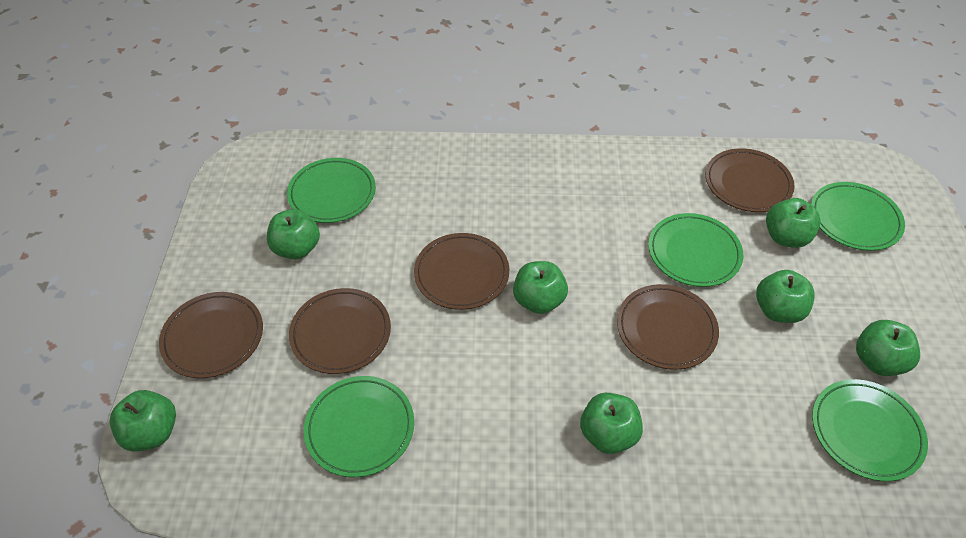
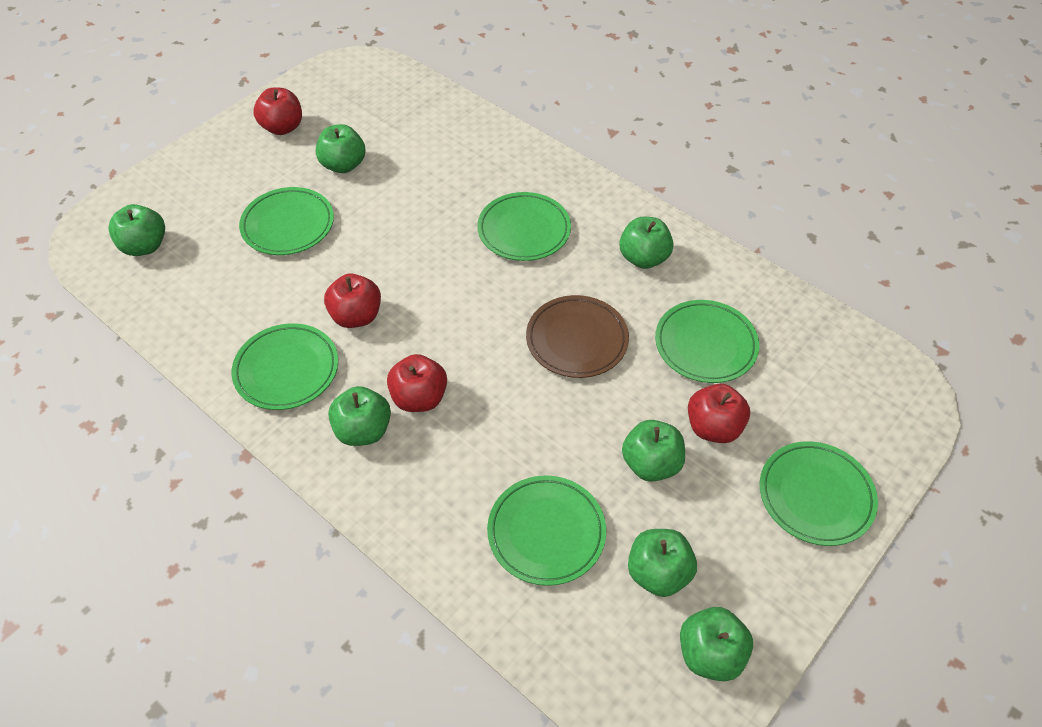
brown plate: 5 -> 1
green plate: 5 -> 6
red apple: 0 -> 4

